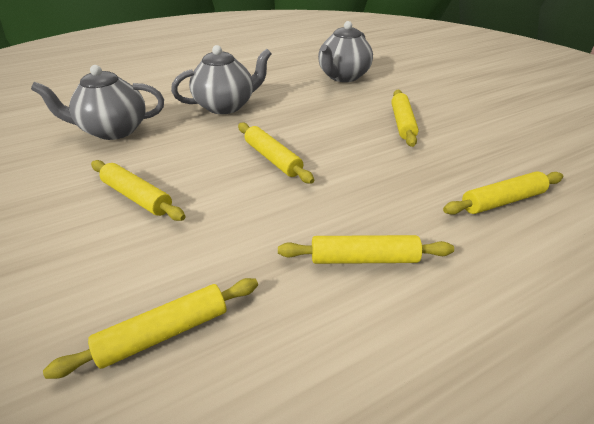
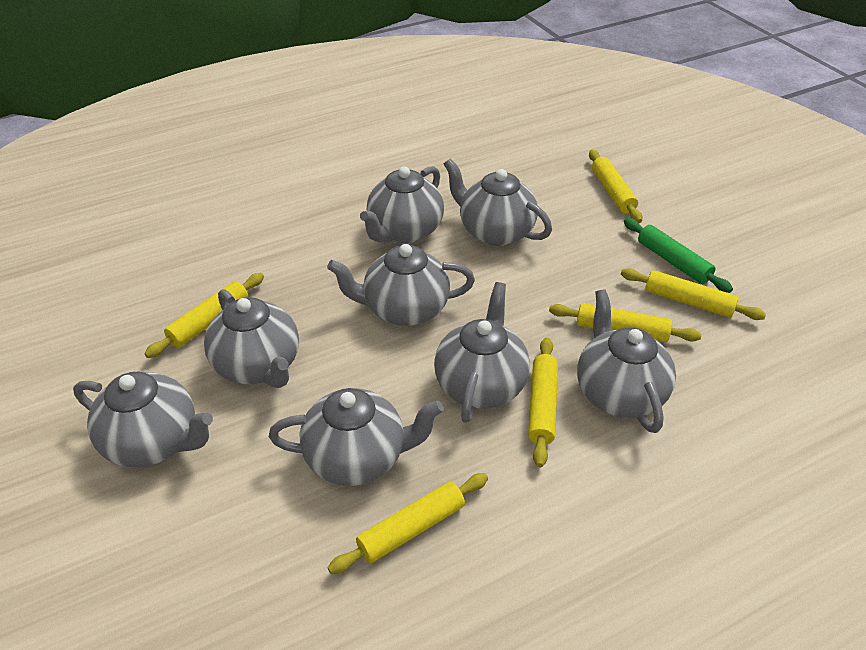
green rolling pin: 0 -> 1
grey teapot: 3 -> 8

